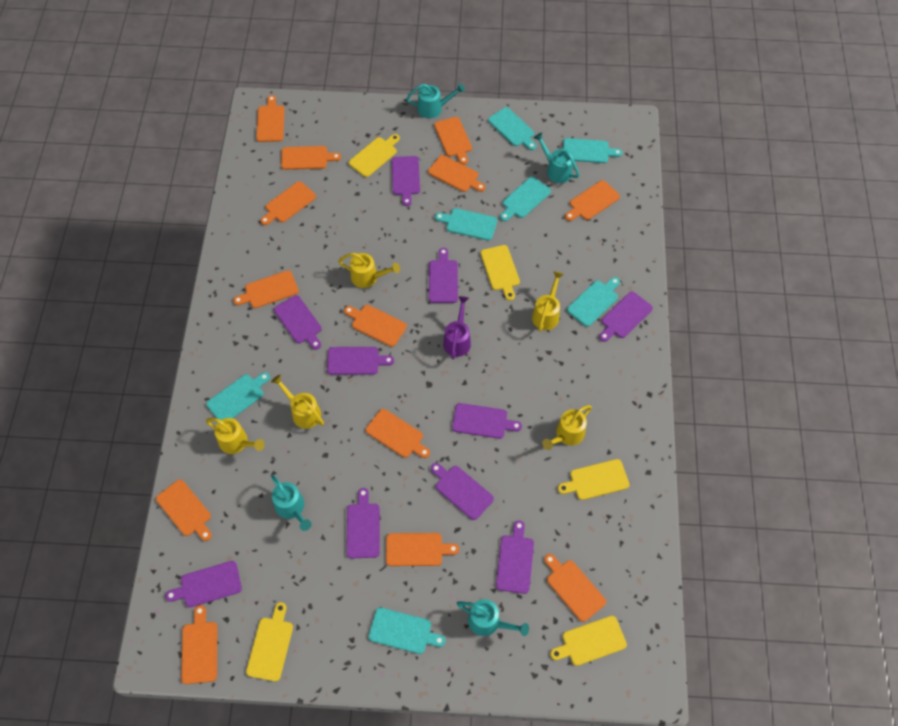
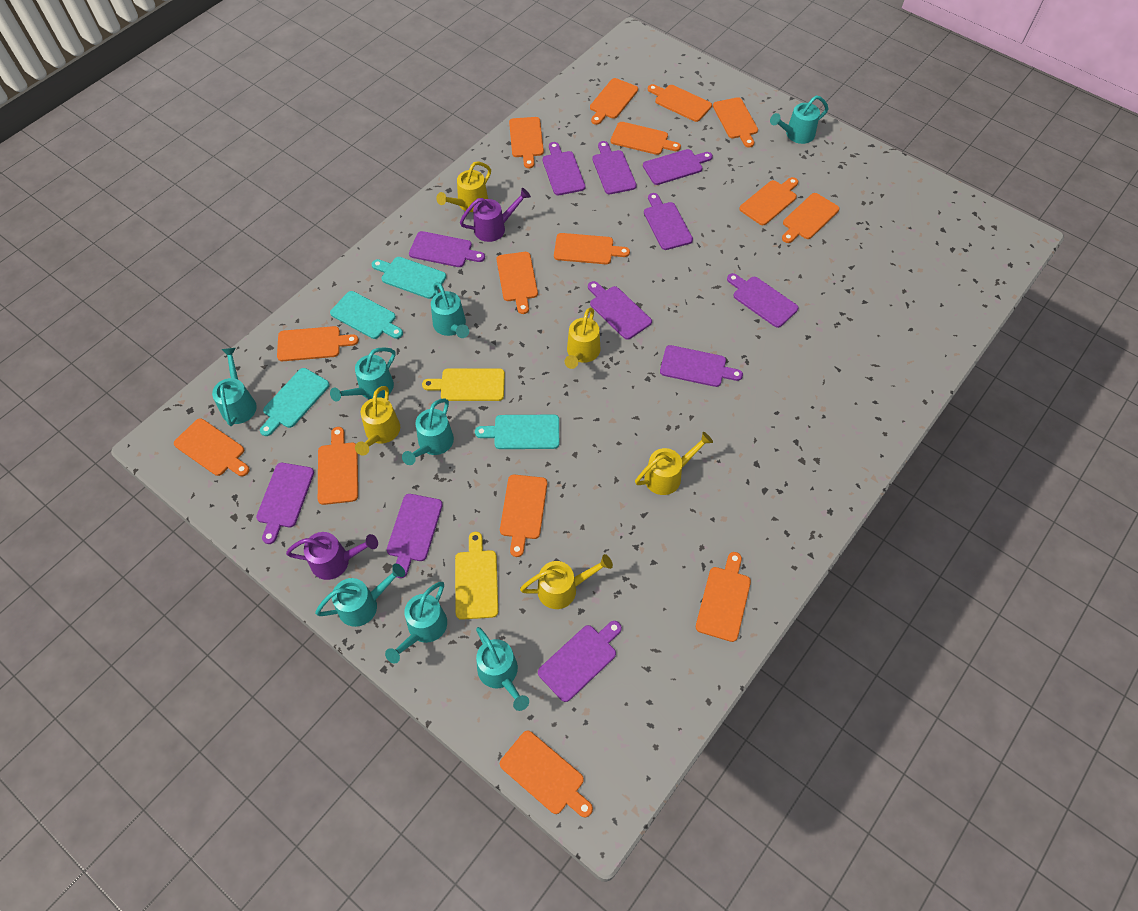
orange cutting board: 13 -> 15
purple cutting board: 10 -> 11
purple watering can: 1 -> 2
turquoise cutting board: 7 -> 4
turquoise watering can: 4 -> 8
yellow cutting board: 5 -> 2

